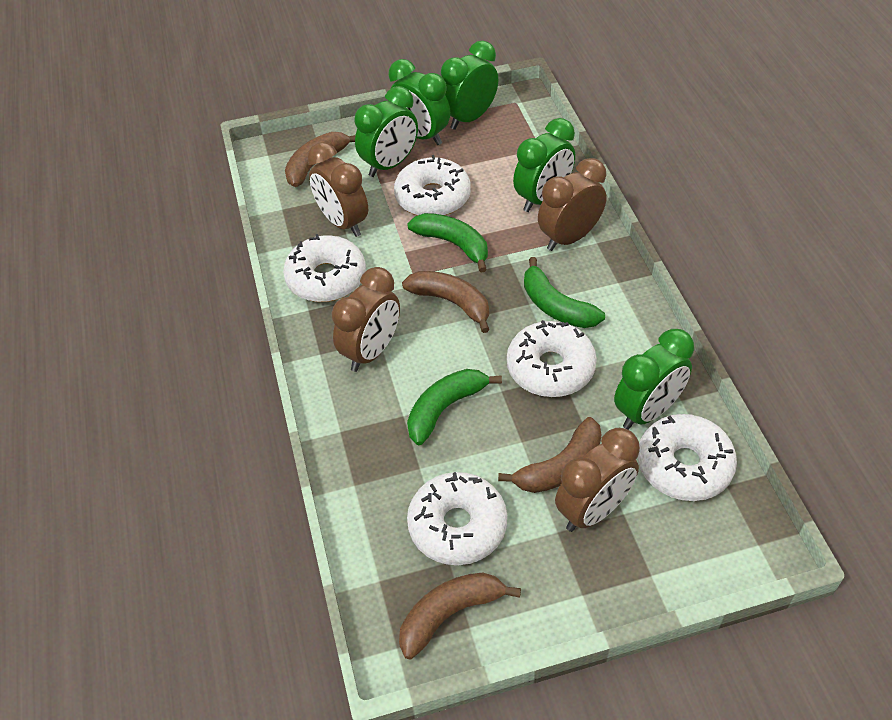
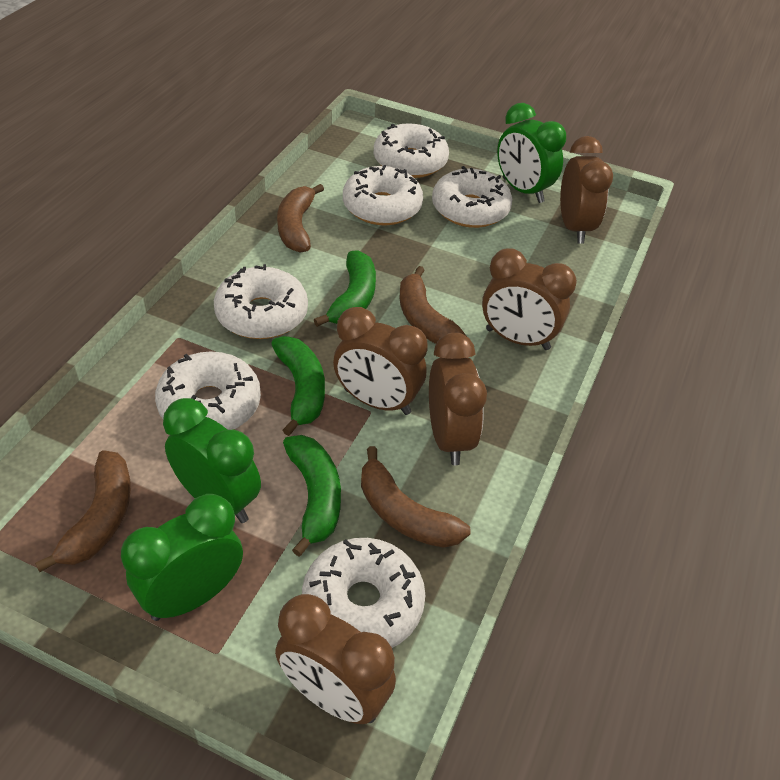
brown clock: 4 -> 5
green clock: 5 -> 3
white donut: 5 -> 6

